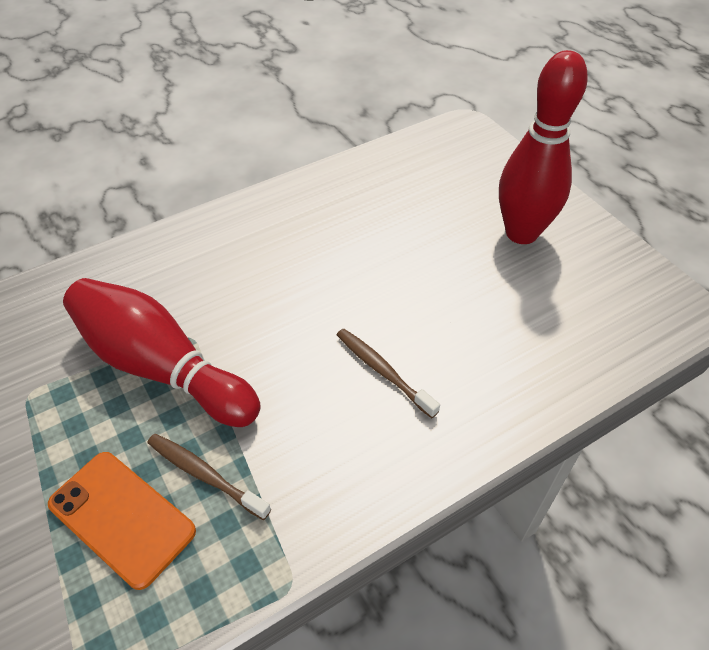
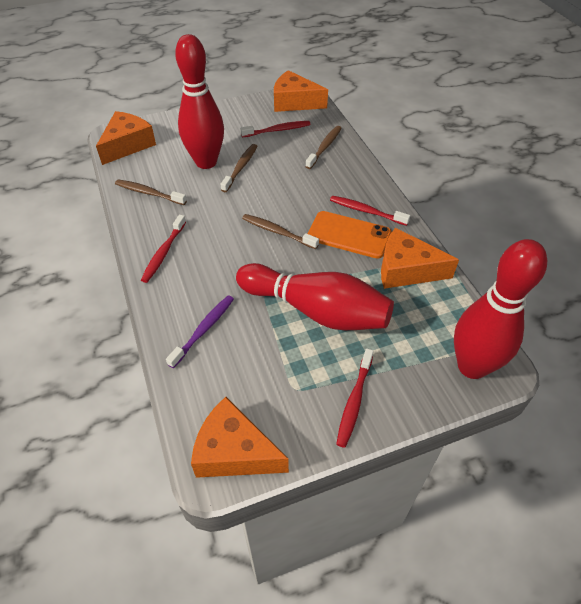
brown toothbrush: 2 -> 4
orange cheese: 0 -> 4
purple toothbrush: 0 -> 1
red bowling pin: 2 -> 3
red toothbrush: 0 -> 4

